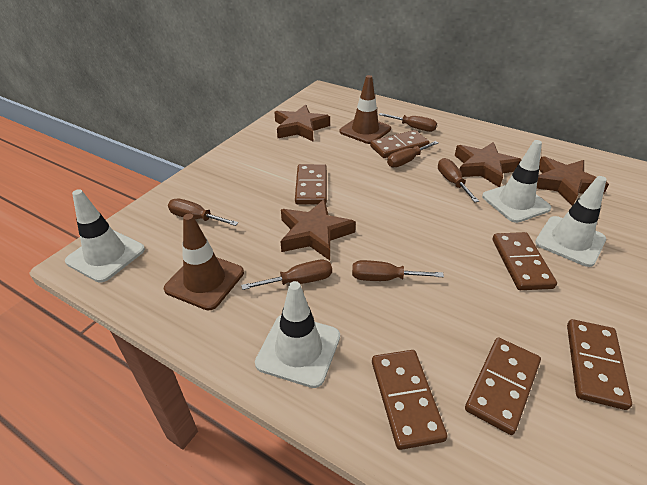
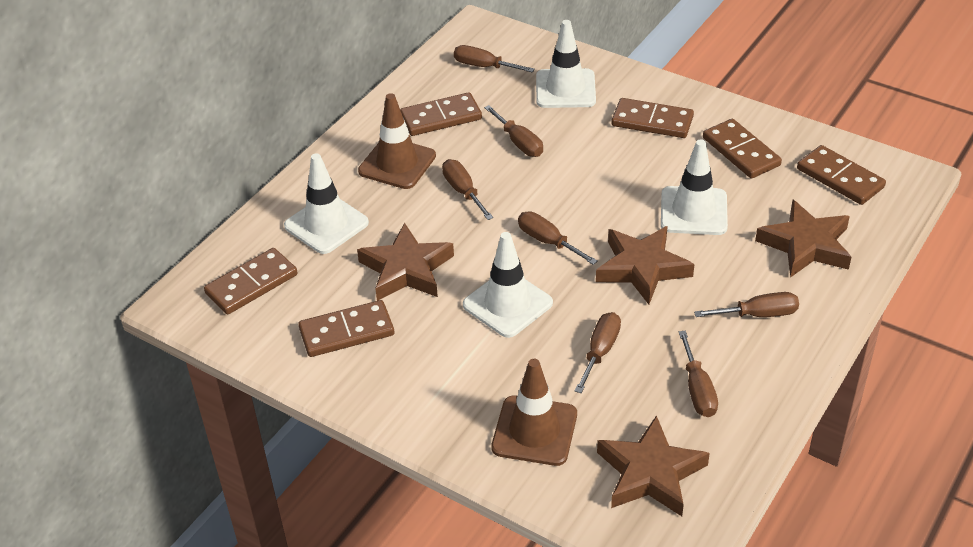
brown screwdriver: 6 -> 7

